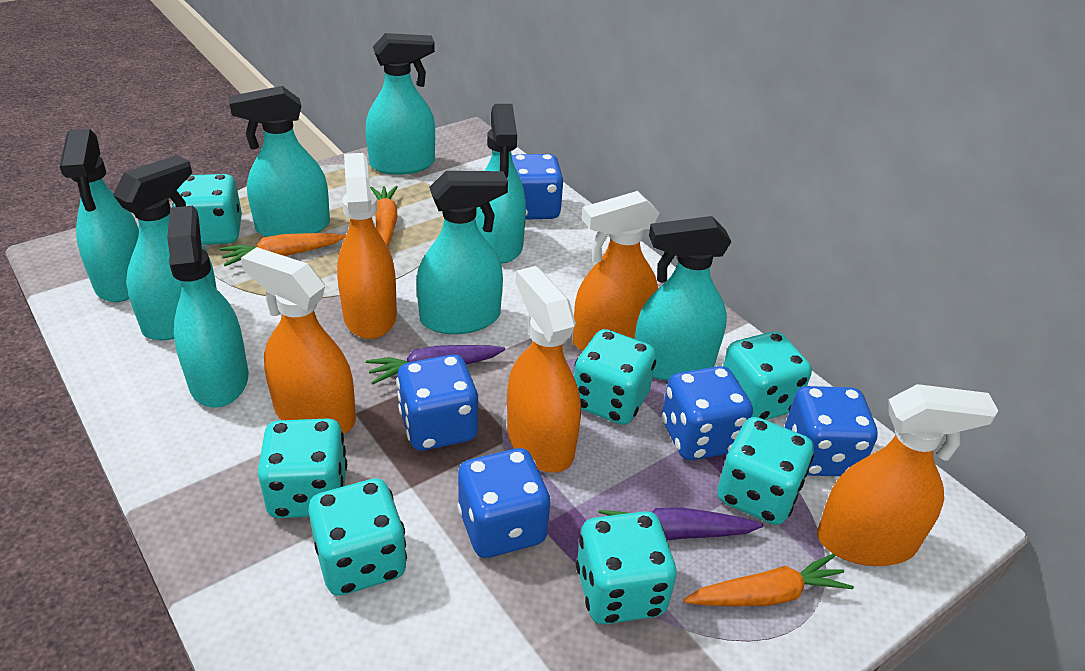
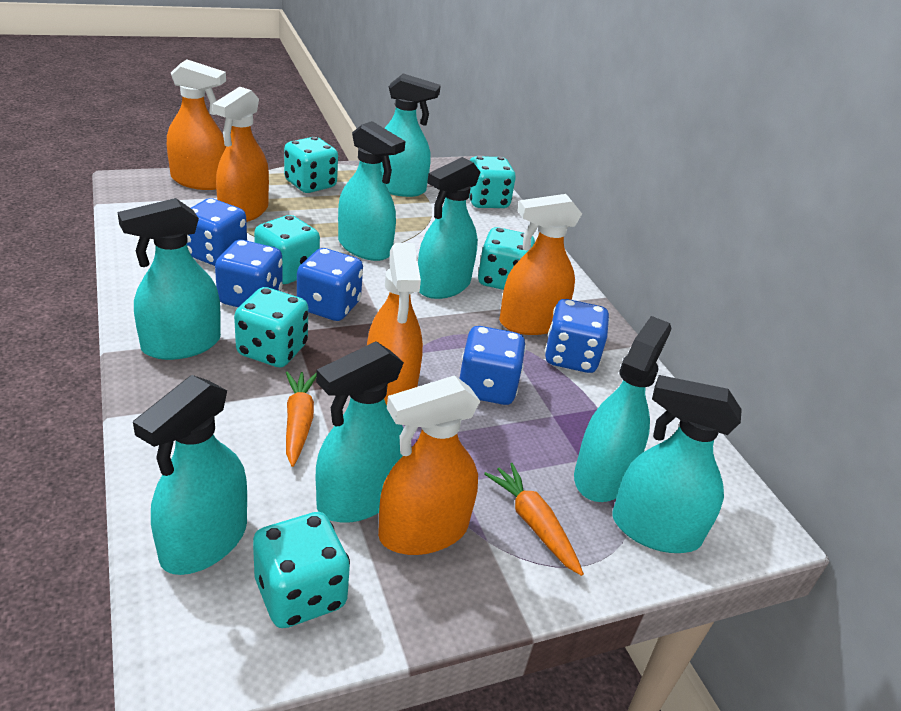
orange carrot: 3 -> 2
purple carrot: 2 -> 0
turquoise dice: 7 -> 6

